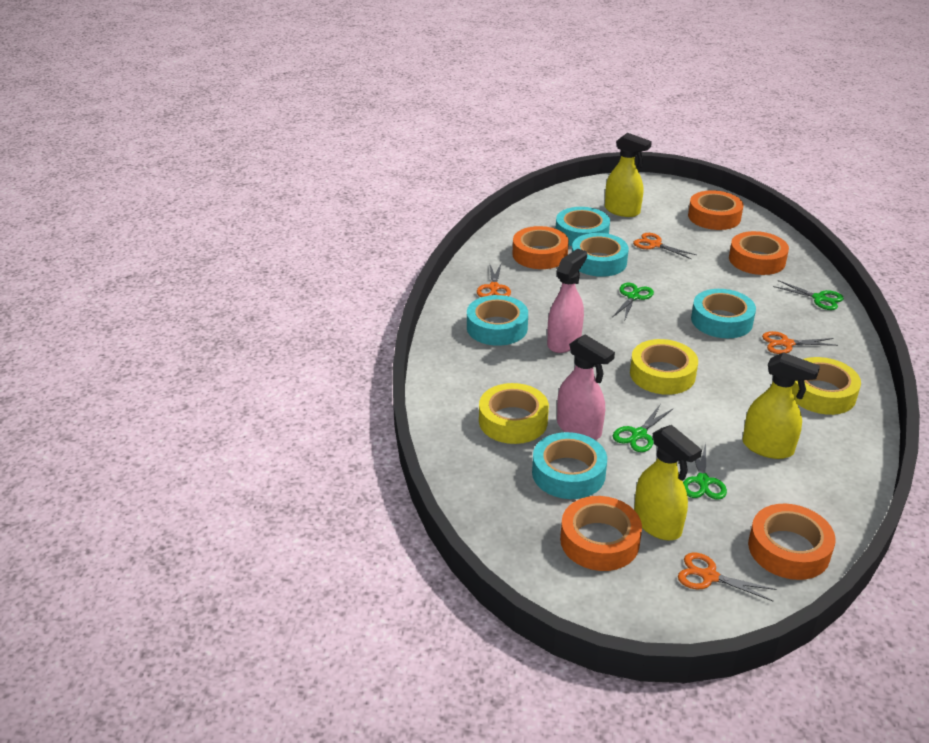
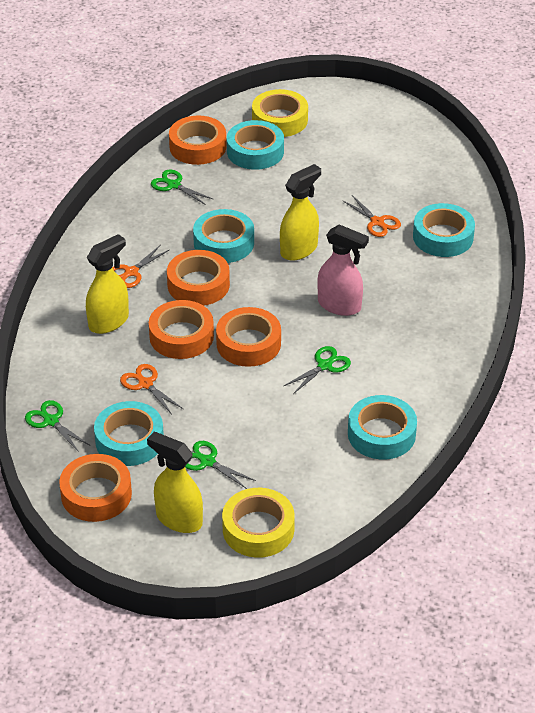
orange scissors: 4 -> 3
pink spray bottle: 2 -> 1
yellow tape: 3 -> 2

